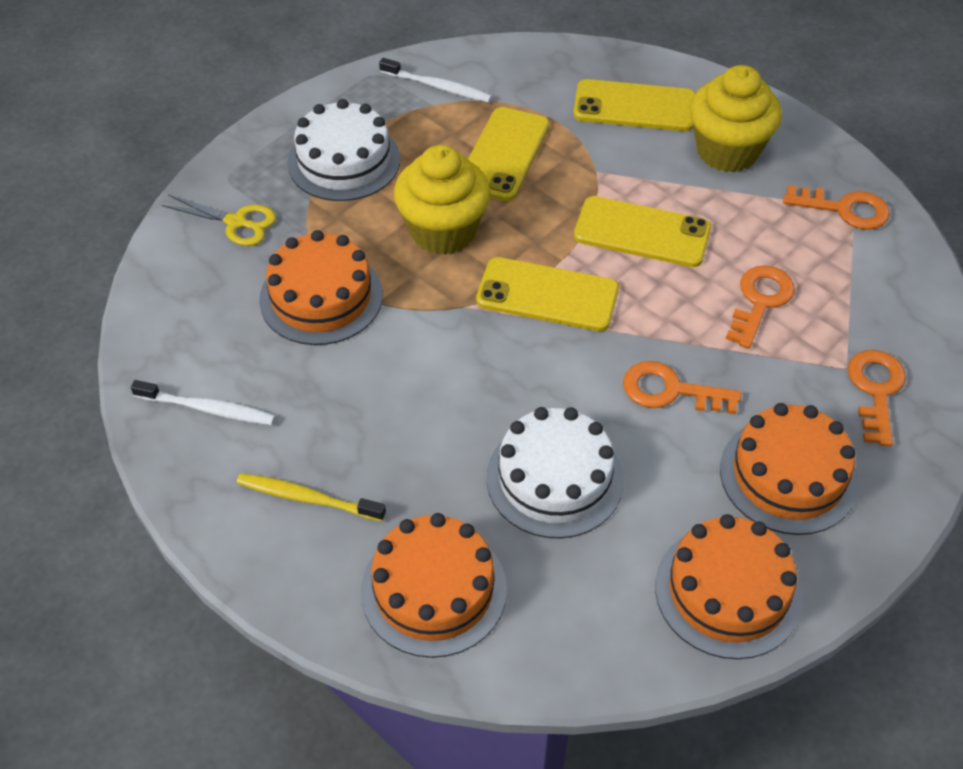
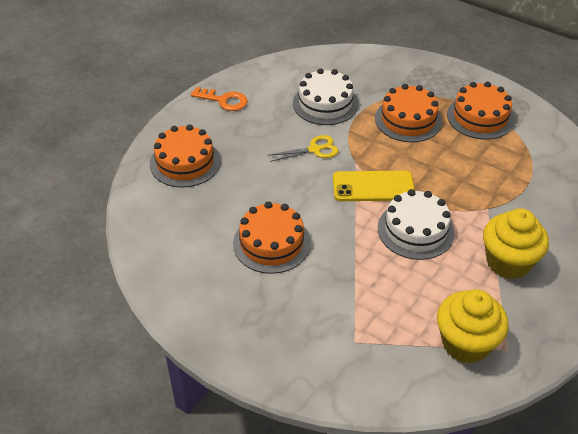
orange key: 4 -> 1
white toothbrush: 2 -> 0
yellow phone: 4 -> 1
yellow toothbrush: 1 -> 0

